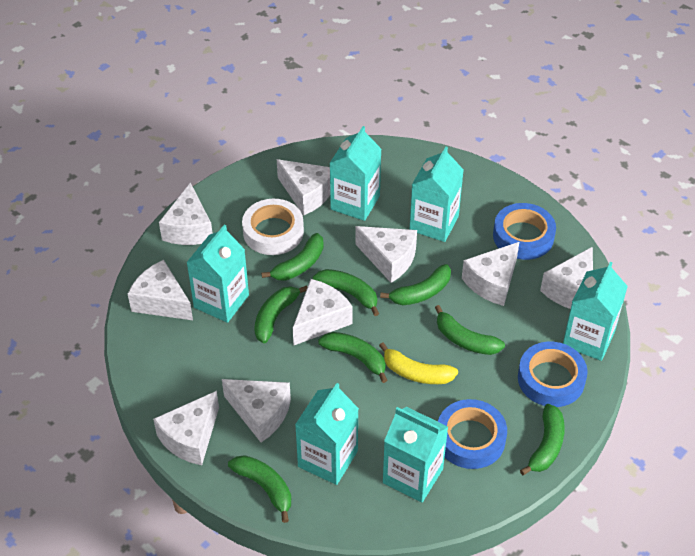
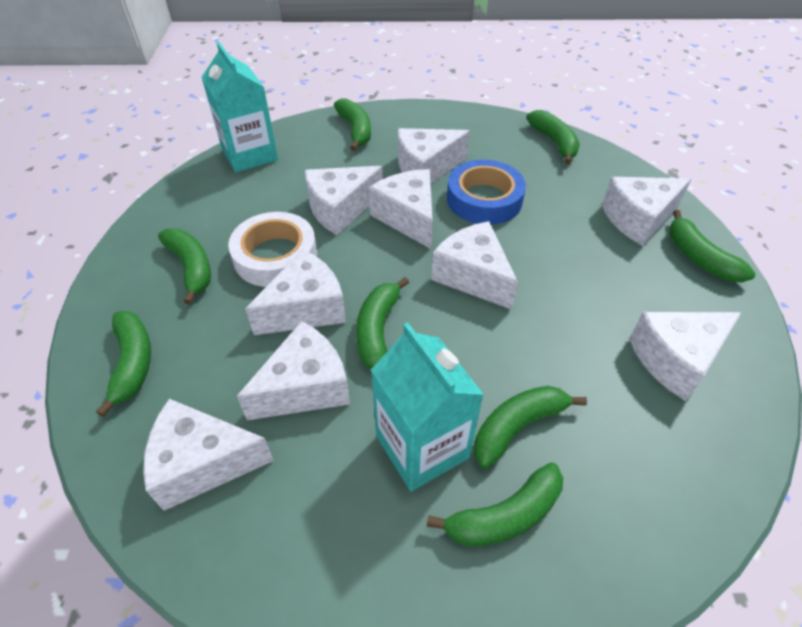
blue tape: 3 -> 1
turquoise carton: 6 -> 2
yellow banana: 1 -> 0

